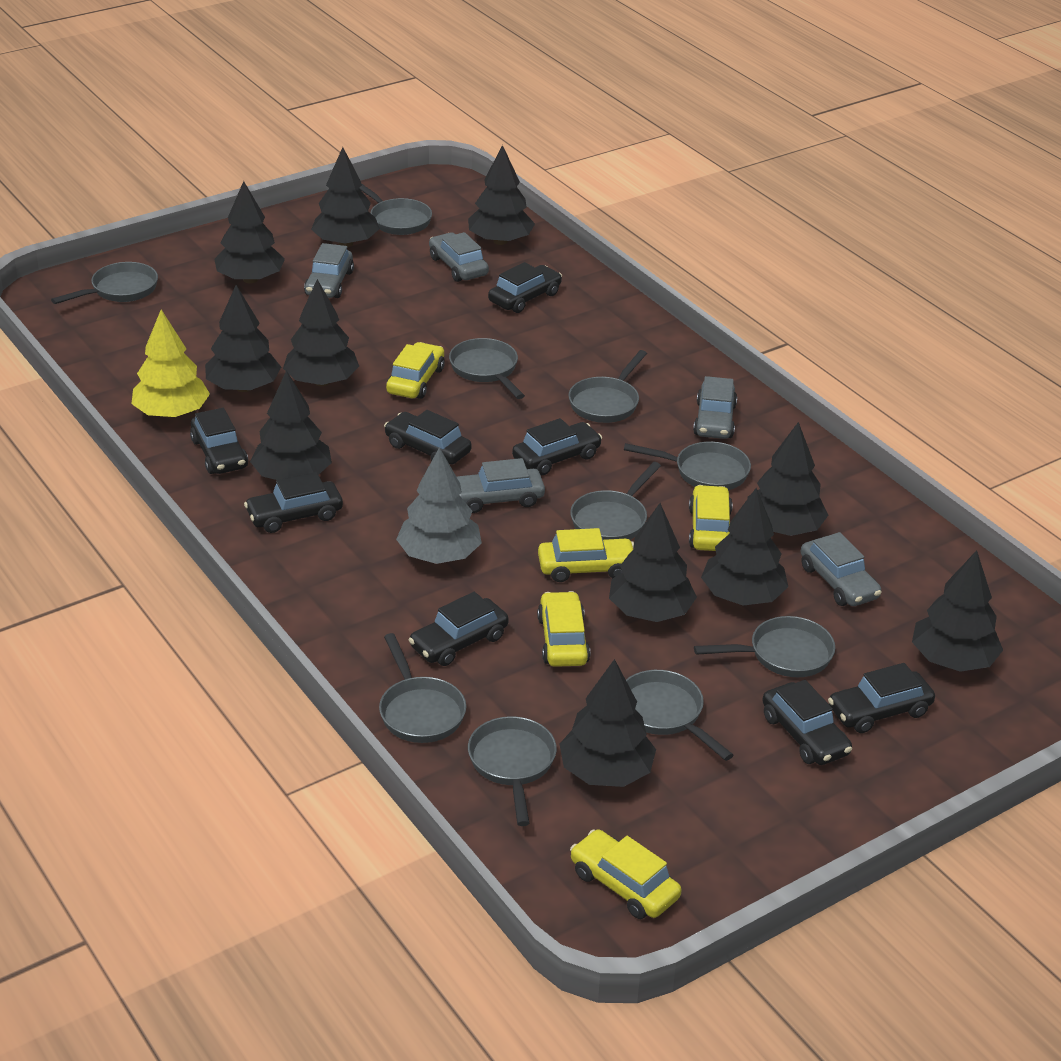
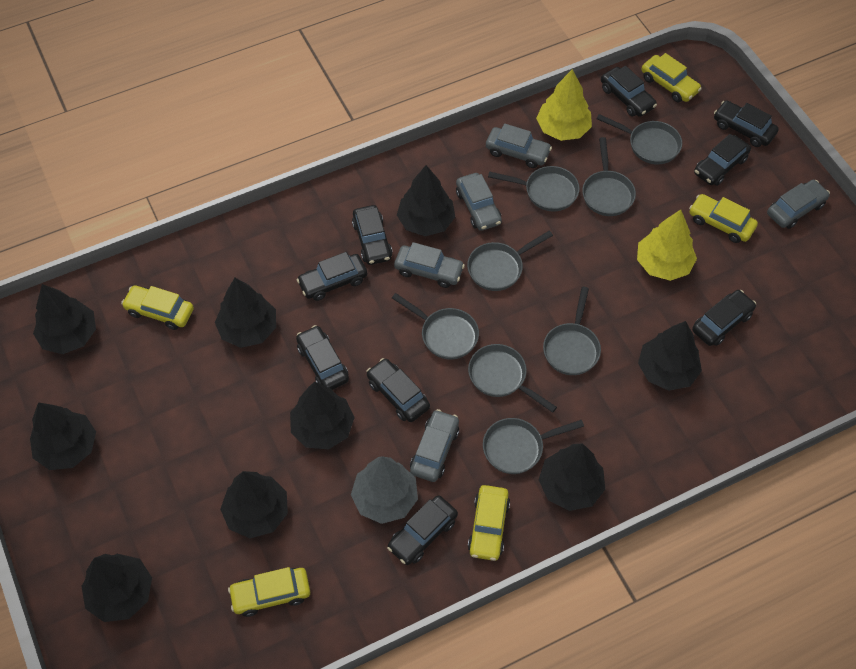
black car: 8 -> 9
black tree: 11 -> 9
grey pan: 10 -> 8
yellow tree: 1 -> 2

